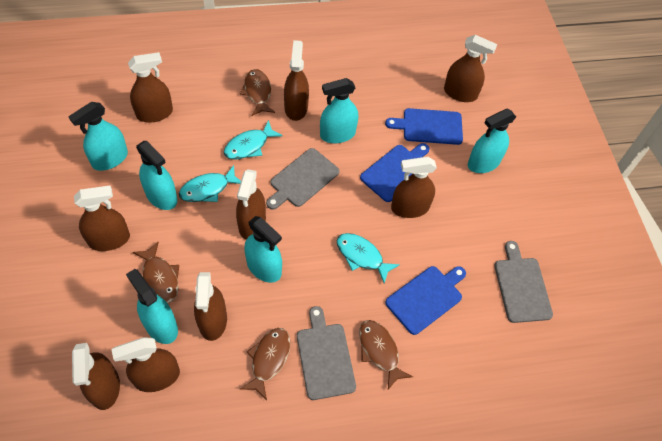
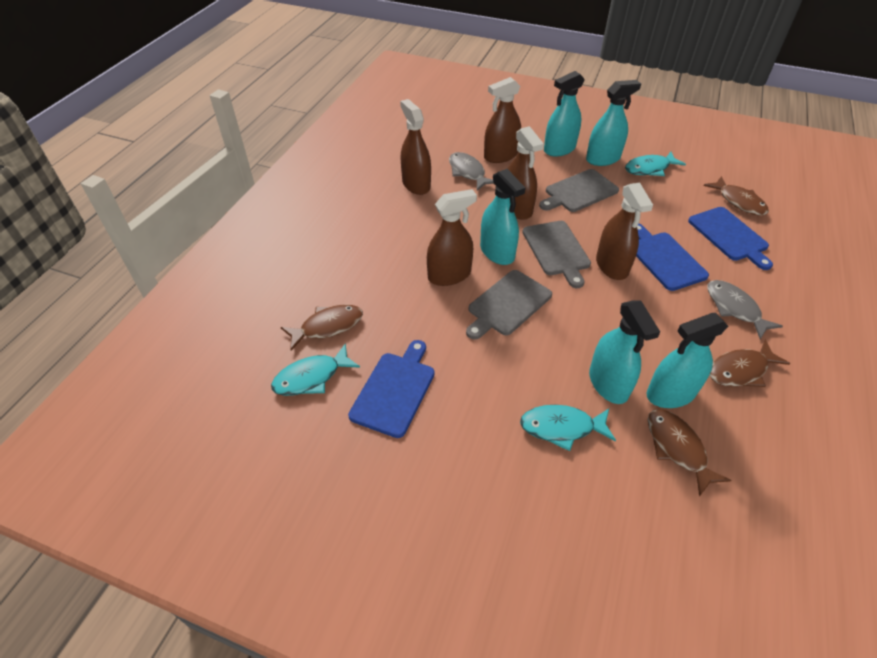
brown spray bottle: 9 -> 5
grey fish: 0 -> 2
turquoise spray bottle: 6 -> 5

